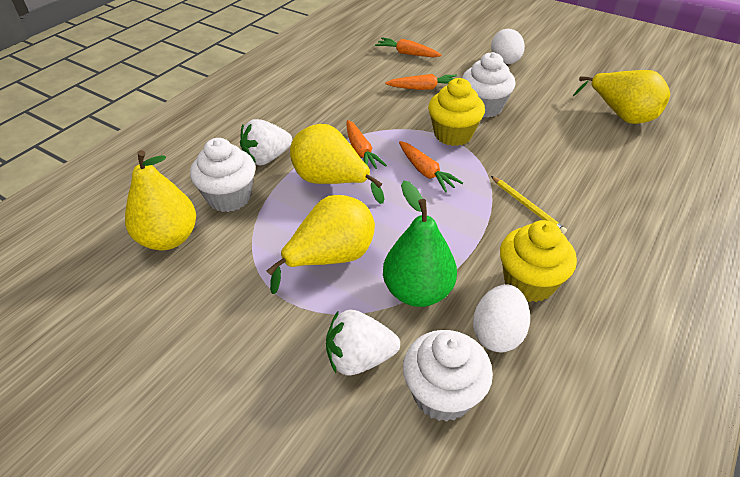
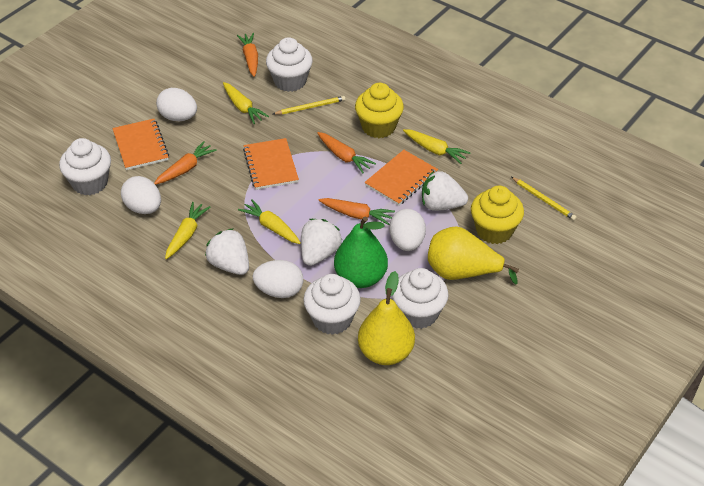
orange notebook: 0 -> 3
white cupcake: 3 -> 4
white egg: 2 -> 4
white strawberry: 2 -> 3
yellow carrot: 0 -> 4
yellow pear: 4 -> 2
yellow pencil: 1 -> 2

